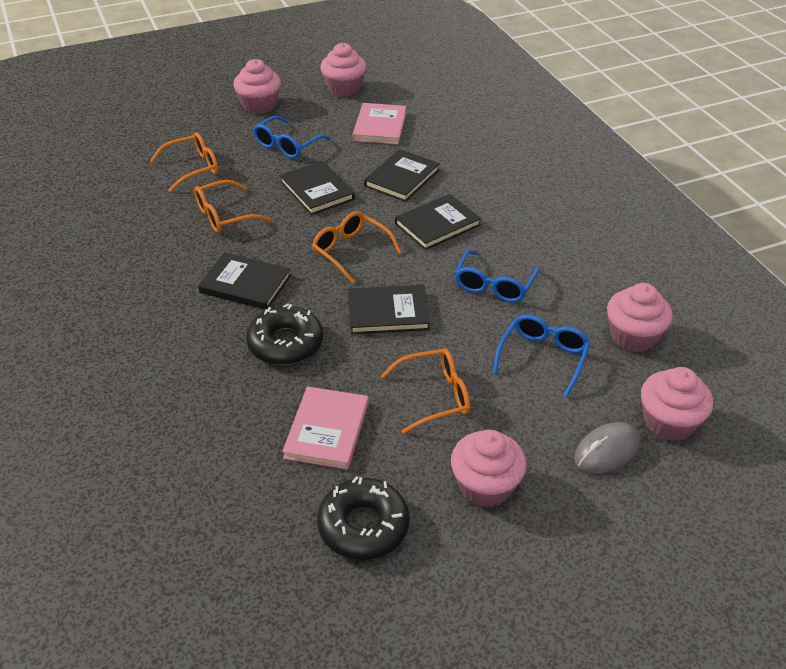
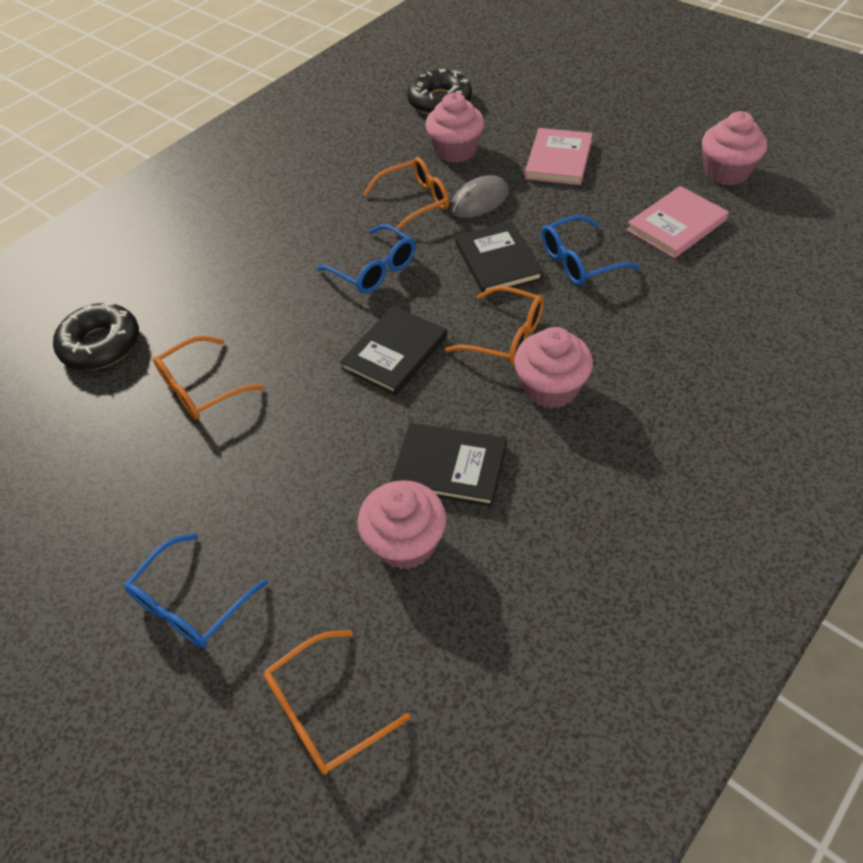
black book: 5 -> 3
pink cupcake: 5 -> 4

